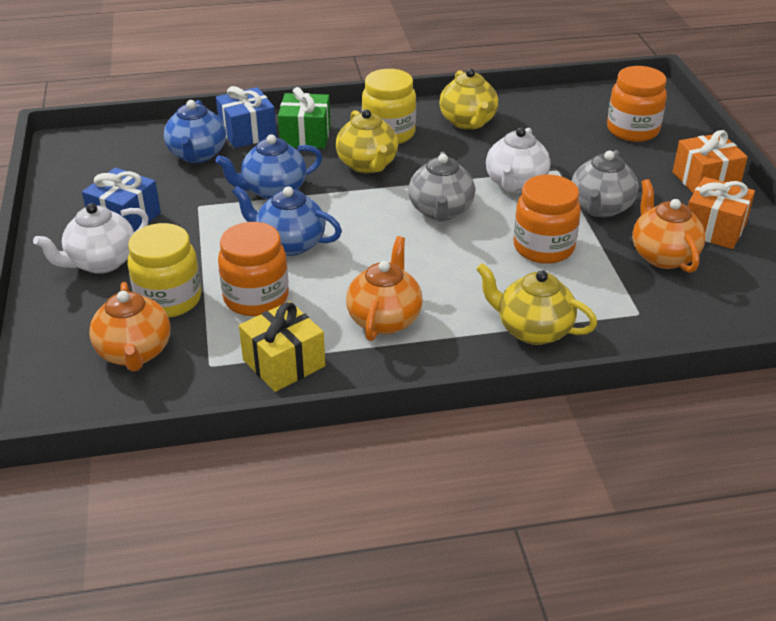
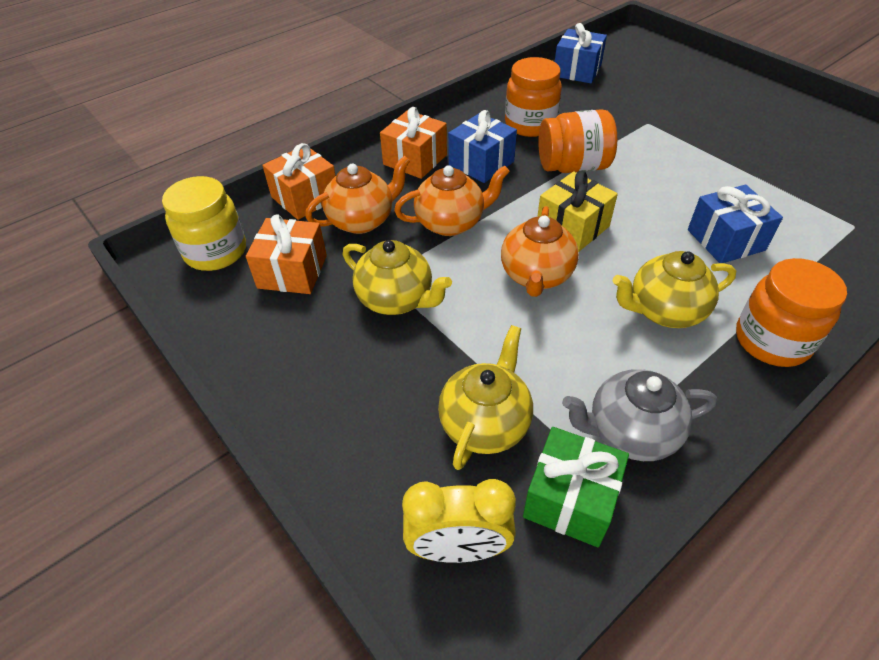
blue gift: 2 -> 3
blue teapot: 3 -> 0
grey teapot: 2 -> 1
orange gift: 2 -> 3
white teapot: 2 -> 0
yellow clock: 0 -> 1
yellow jar: 2 -> 1

